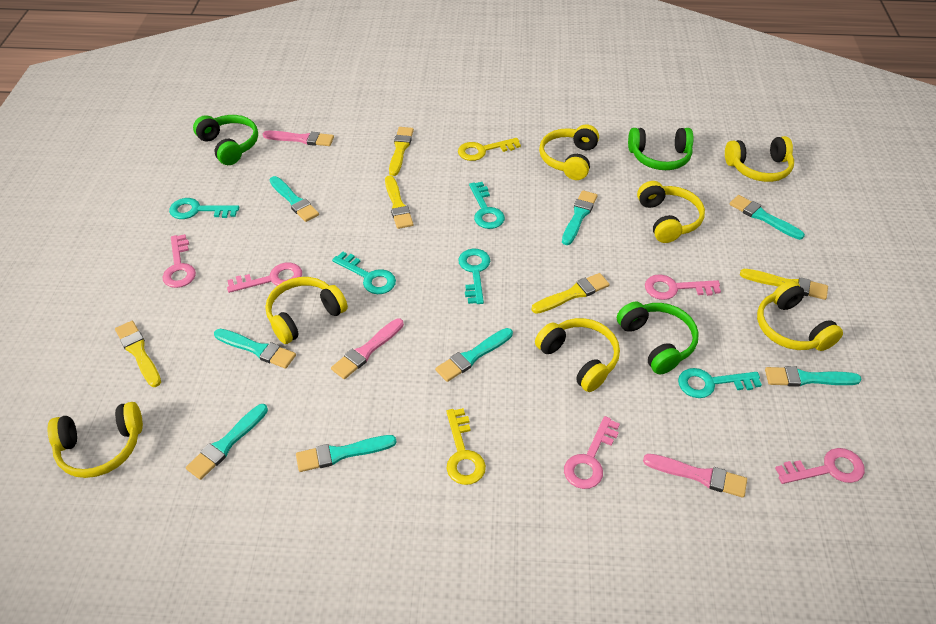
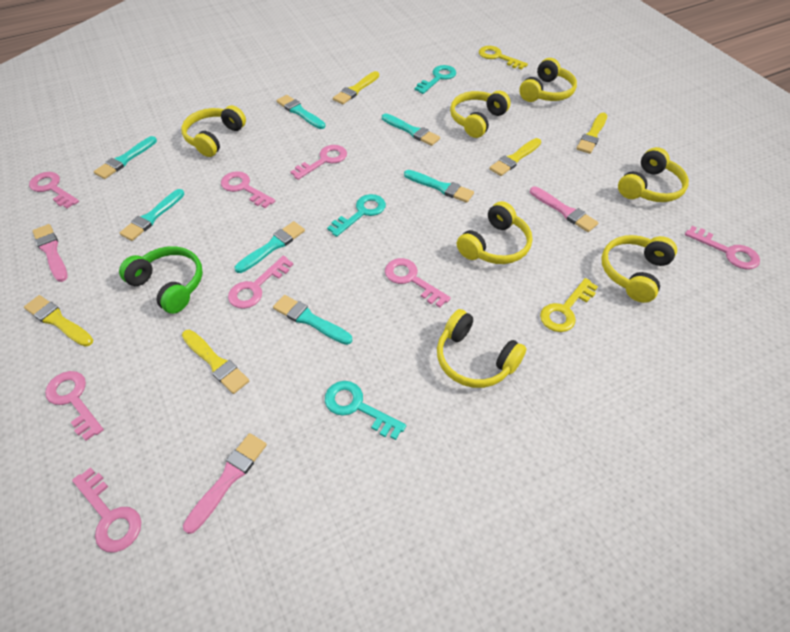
green headphones: 3 -> 1
pink key: 5 -> 8
turquoise brush: 8 -> 7
turquoise key: 5 -> 3

